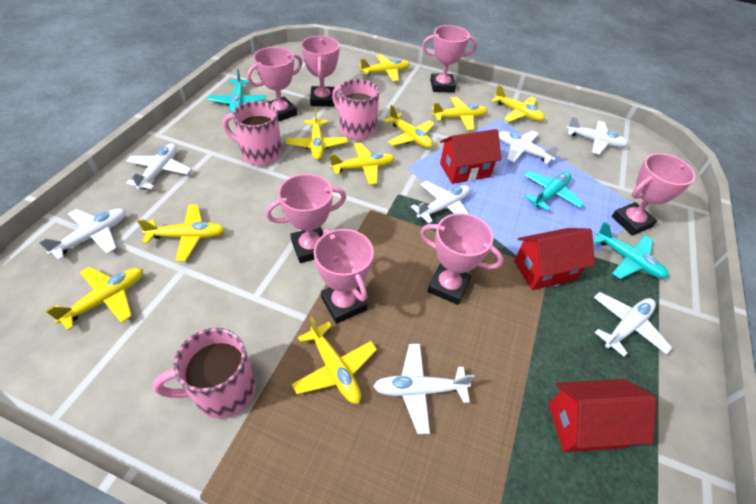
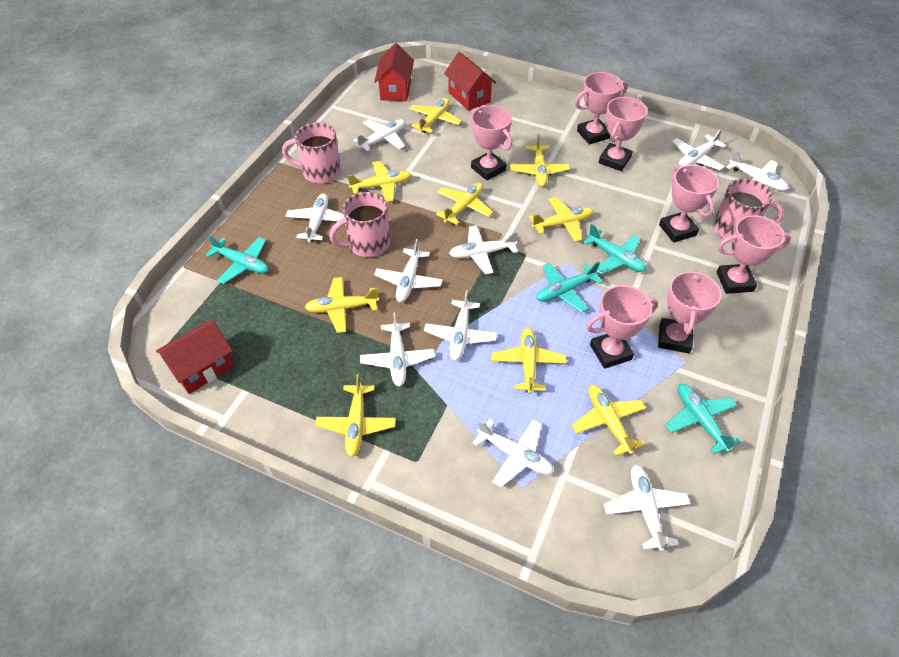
turquoise plane: 3 -> 4
white plane: 7 -> 10

